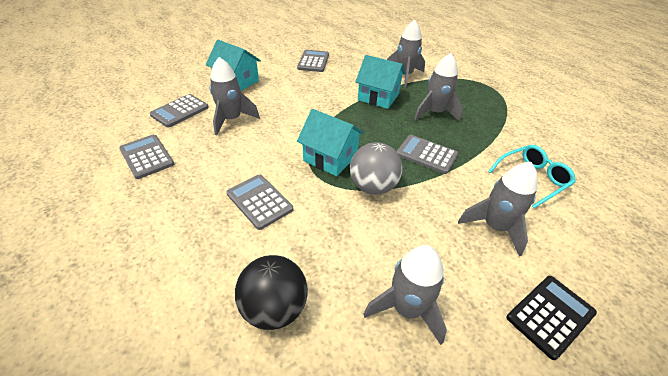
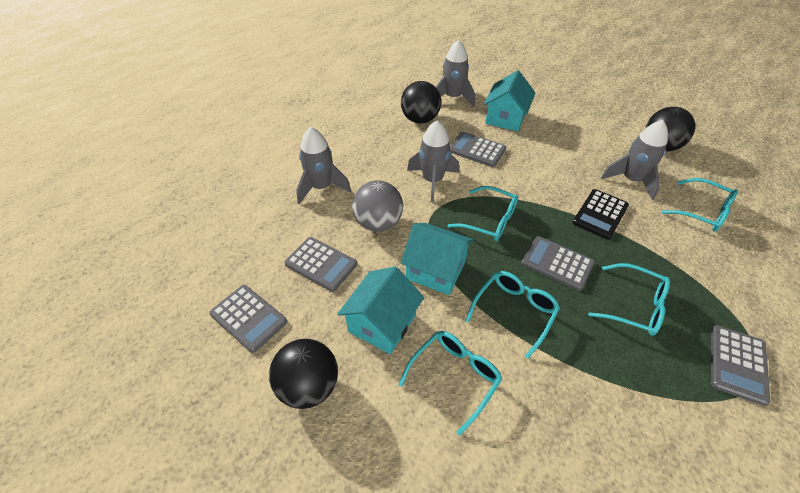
black ball: 1 -> 3
grey rocket: 5 -> 4
turquoise glasses: 1 -> 5

